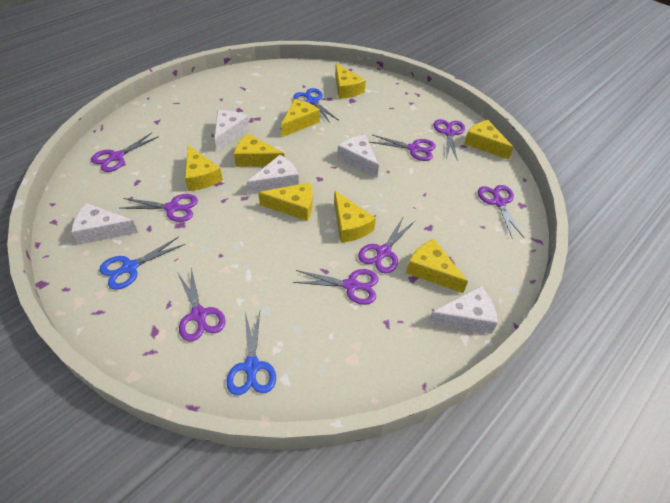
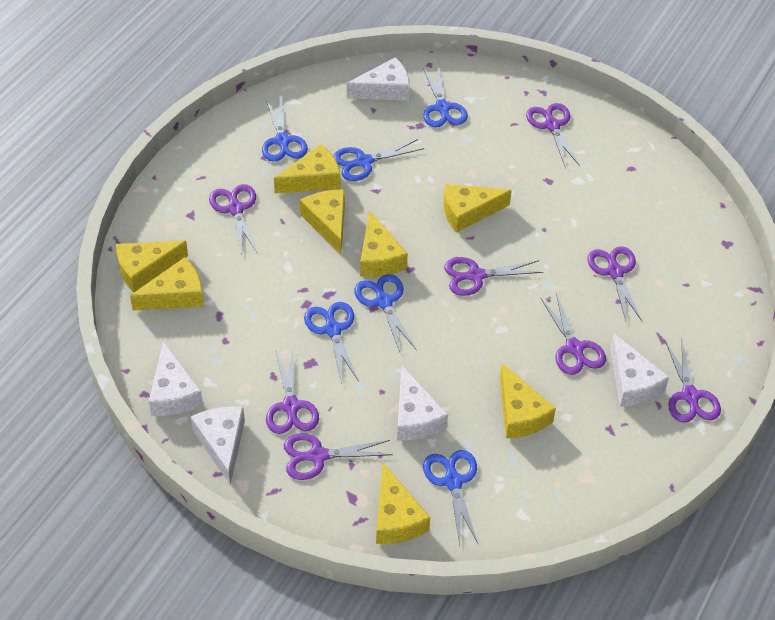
blue scissors: 3 -> 6

